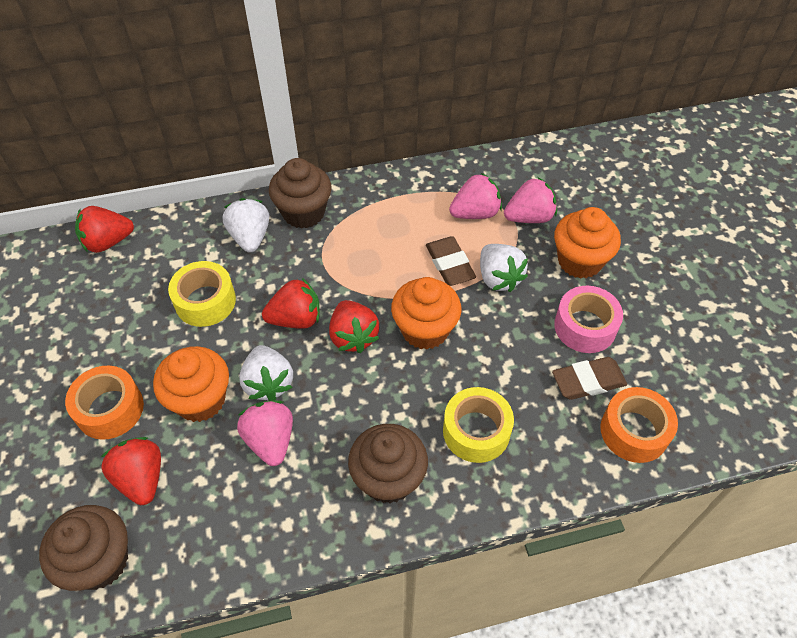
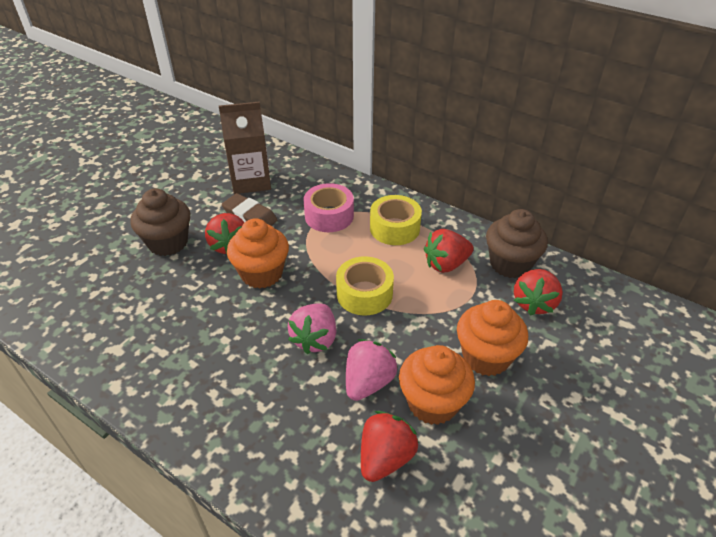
brown carton: 0 -> 1
brown cupcake: 3 -> 2
brown eraser: 2 -> 1
orange tape: 2 -> 0
pink strawberry: 3 -> 2
white strawberry: 3 -> 0

